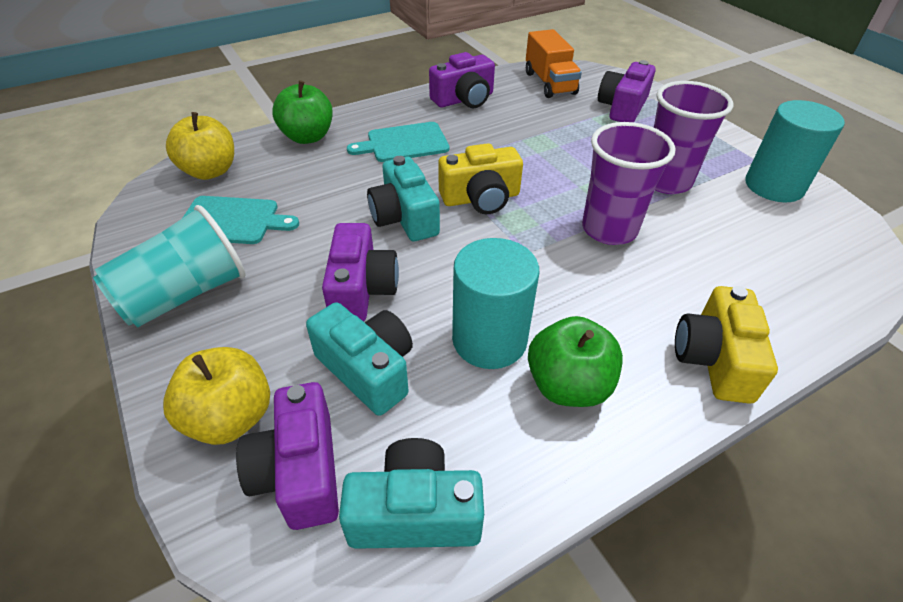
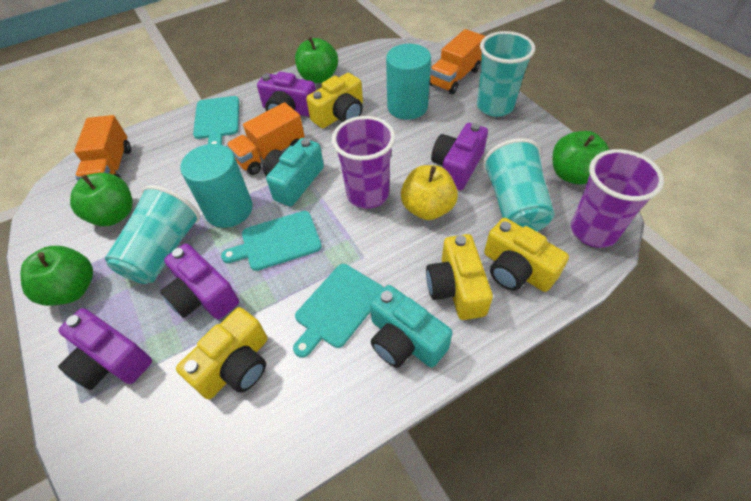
green apple: 2 -> 4
orange truck: 1 -> 3
turquoise camera: 3 -> 2
turquoise cup: 1 -> 3
turquoise cutting board: 2 -> 3
yellow apple: 2 -> 1
yellow camera: 2 -> 4

